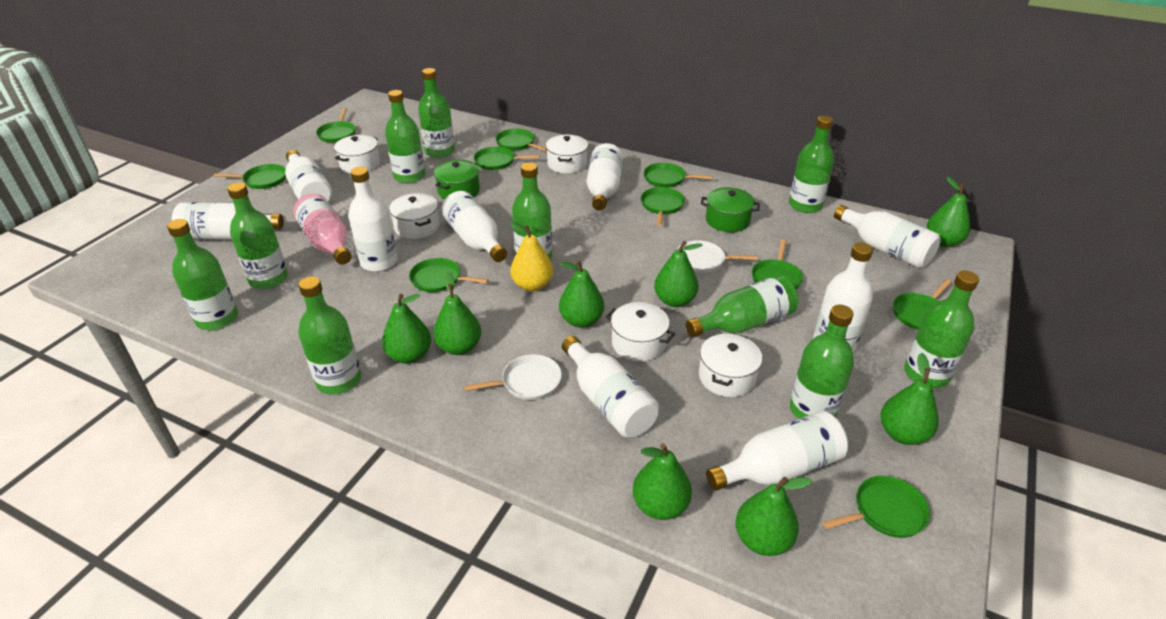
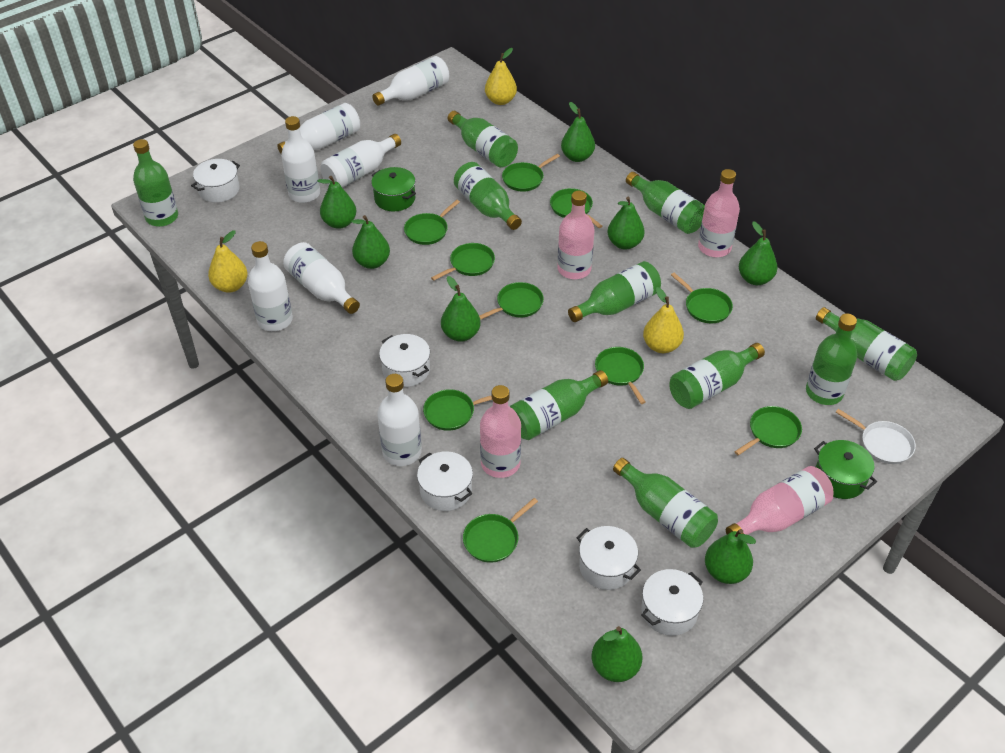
pink bottle: 1 -> 4
white bottle: 9 -> 7
white pan: 2 -> 1
yellow pear: 1 -> 3

